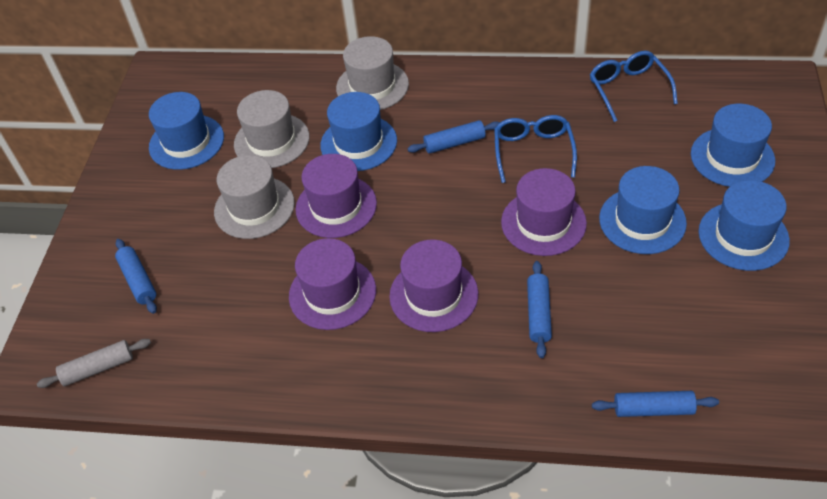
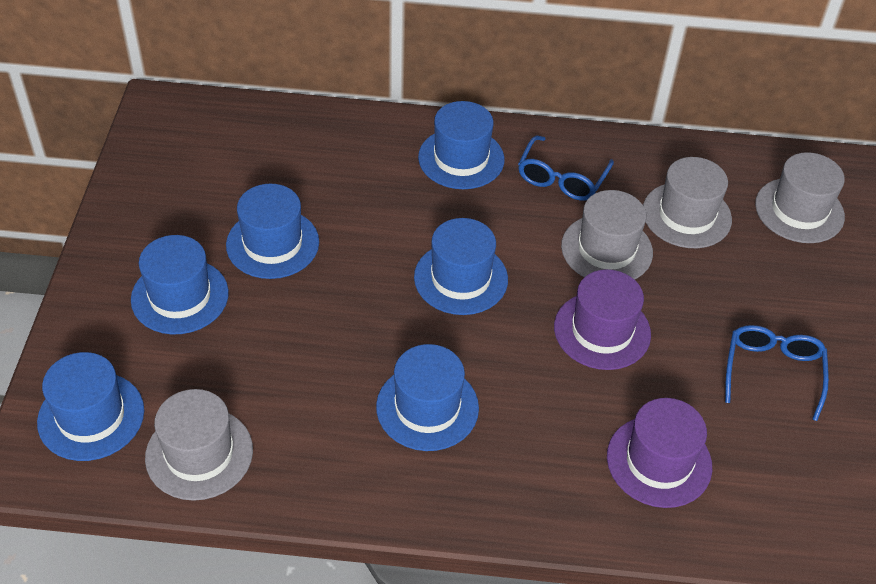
blue hat: 5 -> 6
blue rolling pin: 4 -> 0
grey hat: 3 -> 4
grey rolling pin: 1 -> 0
purple hat: 4 -> 2

